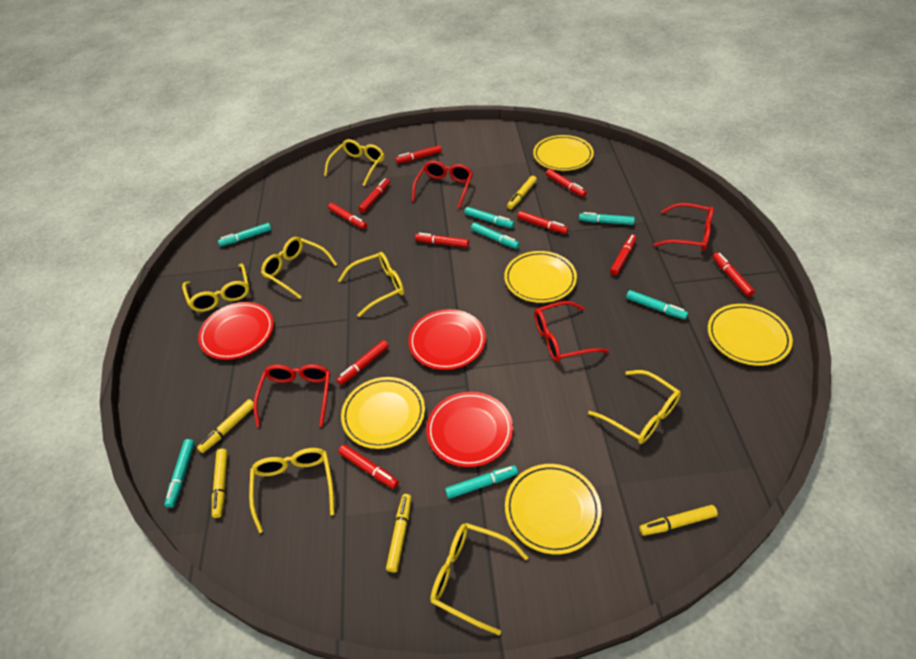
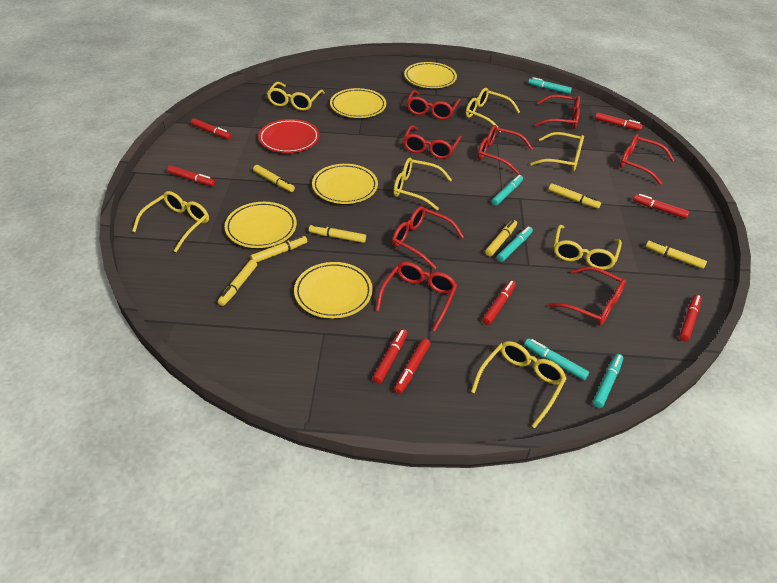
red glasses: 4 -> 8
red marker: 10 -> 8
red plate: 3 -> 1
turquoise marker: 7 -> 5
yellow marker: 5 -> 7

